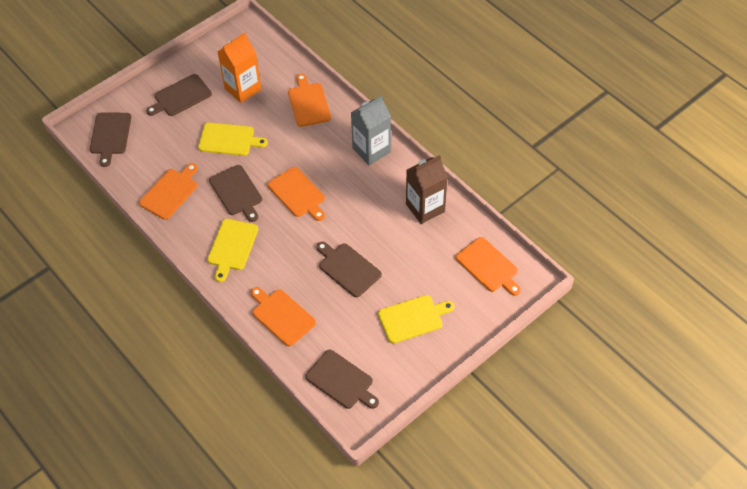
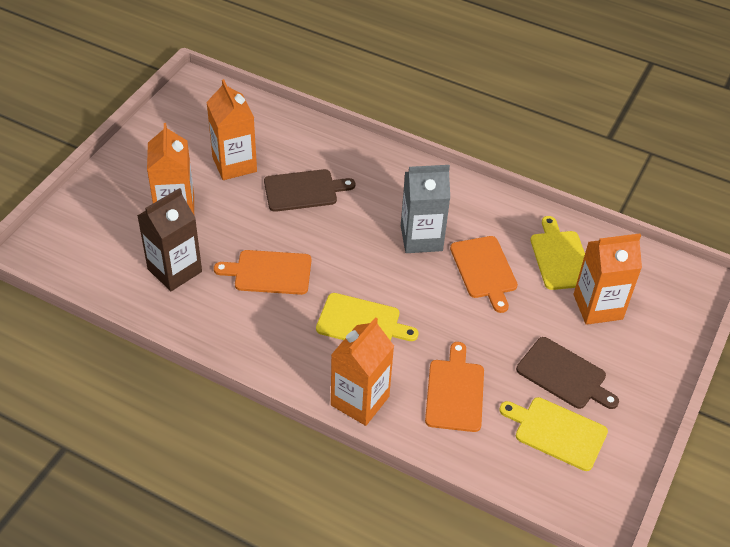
brown cutting board: 5 -> 2
orange carton: 1 -> 4
orange cutting board: 5 -> 3

